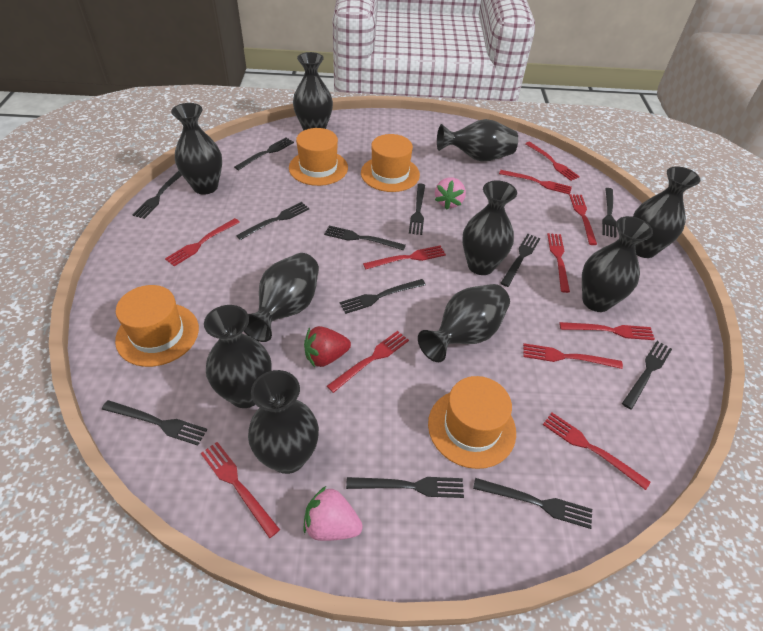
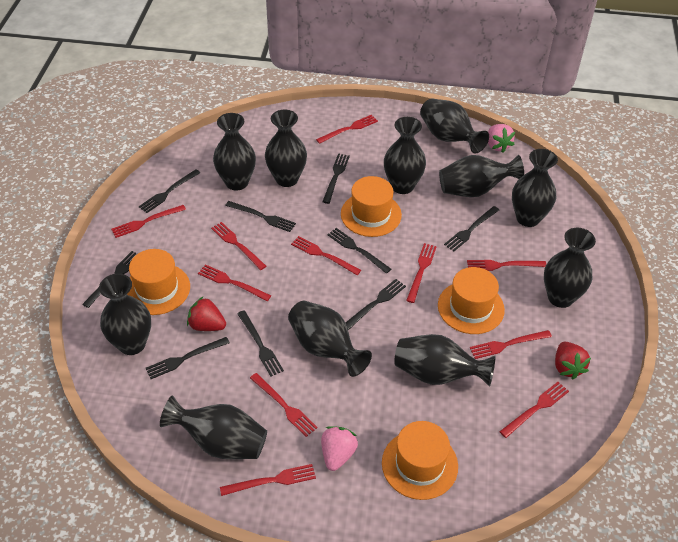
black fork: 12 -> 9
black vase: 10 -> 11
red strawberry: 1 -> 2

